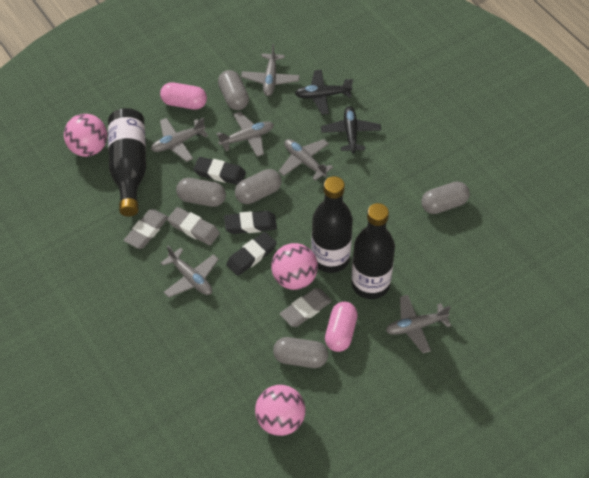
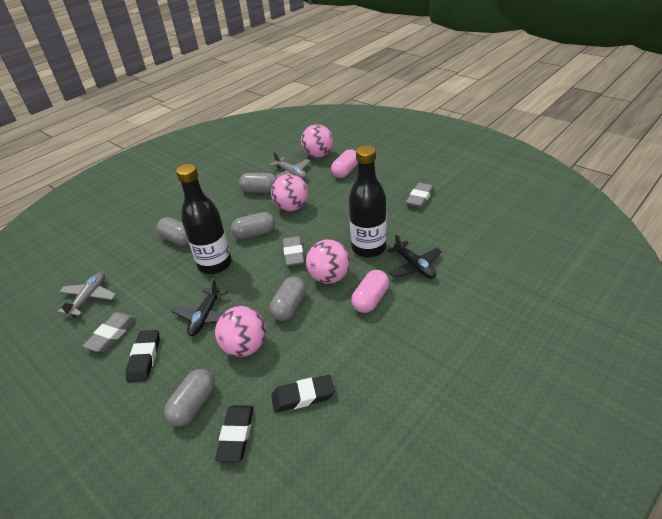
black bottle: 3 -> 2
grey plane: 6 -> 2
pink ball: 3 -> 4

